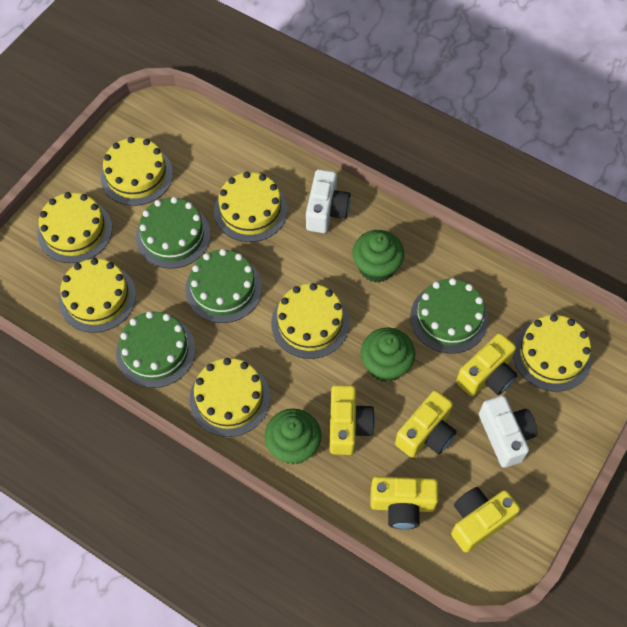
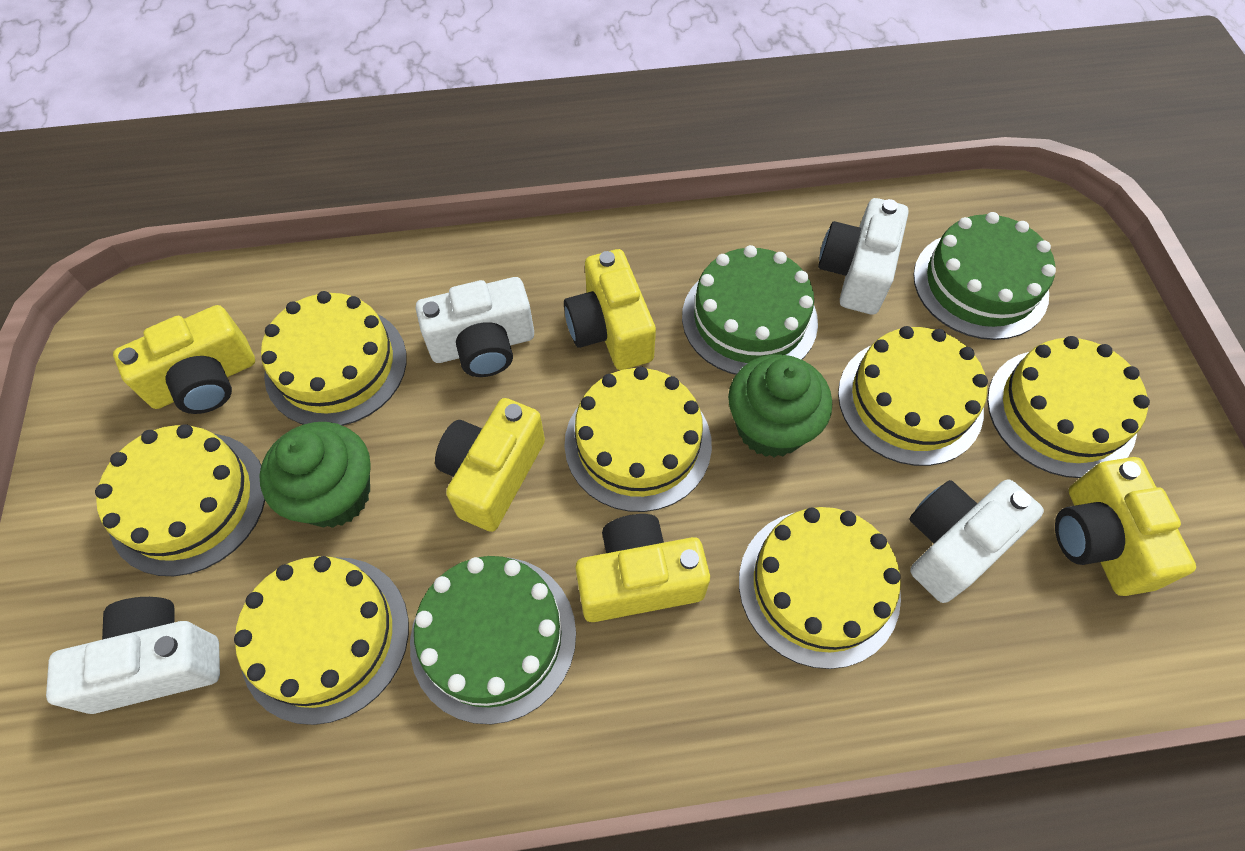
green cake: 4 -> 3
green cupcake: 3 -> 2
white camera: 2 -> 4

